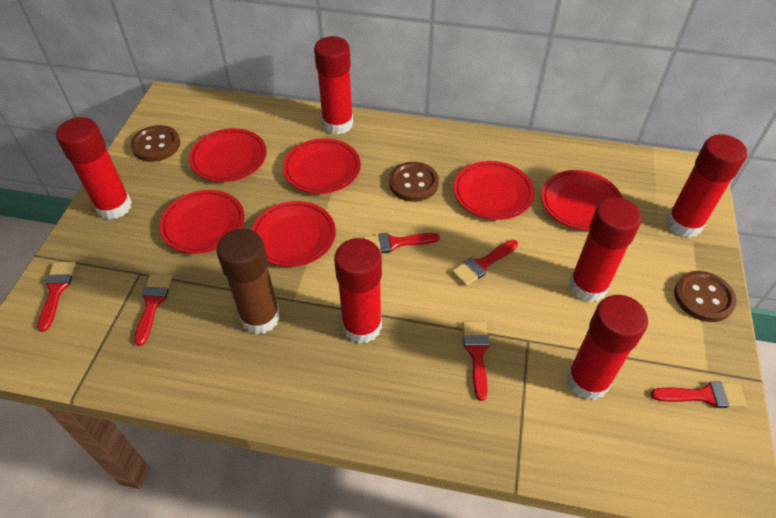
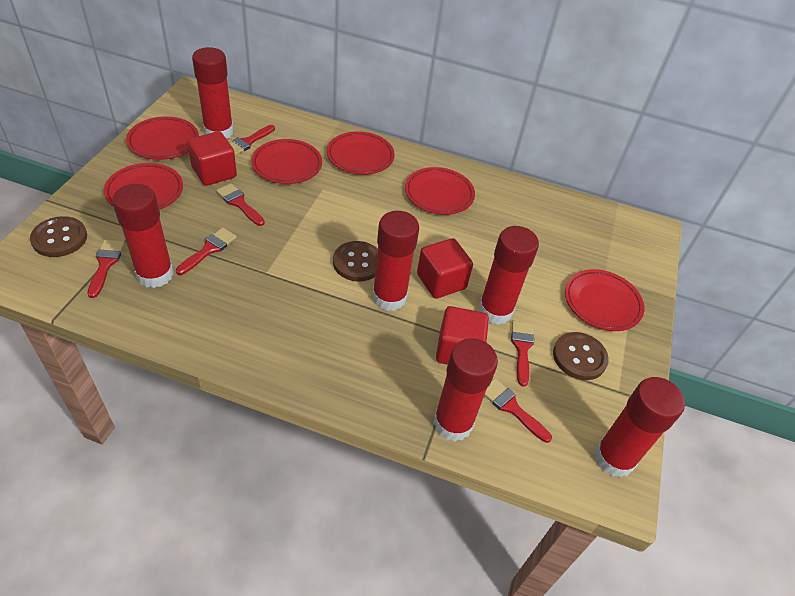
brown glue stick: 1 -> 0
red cube: 0 -> 3

